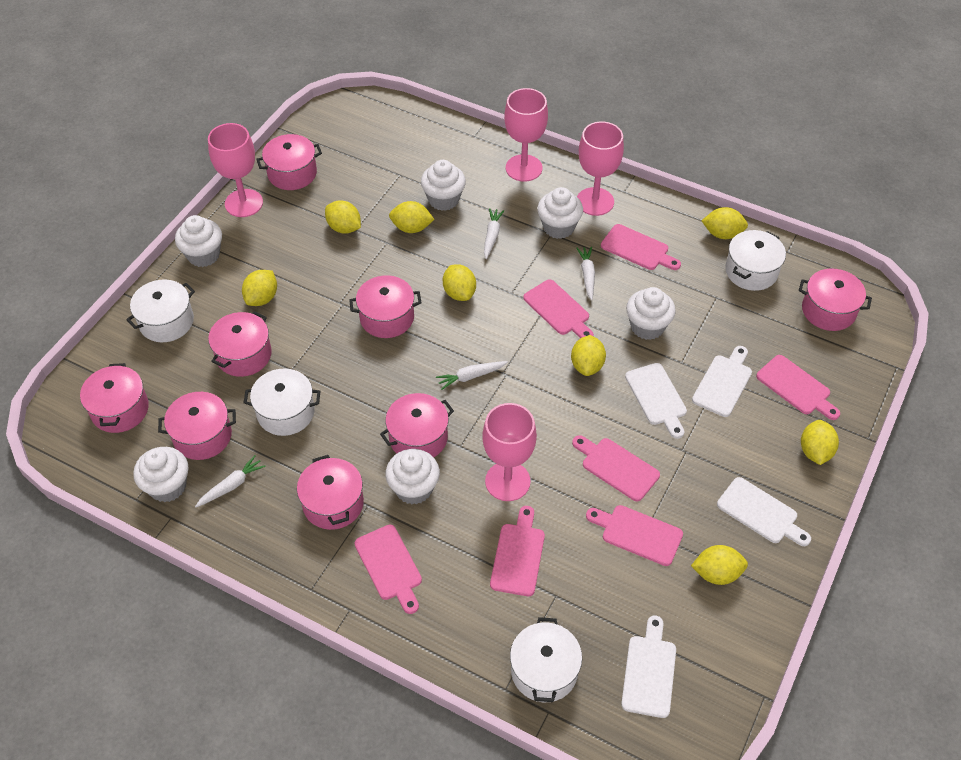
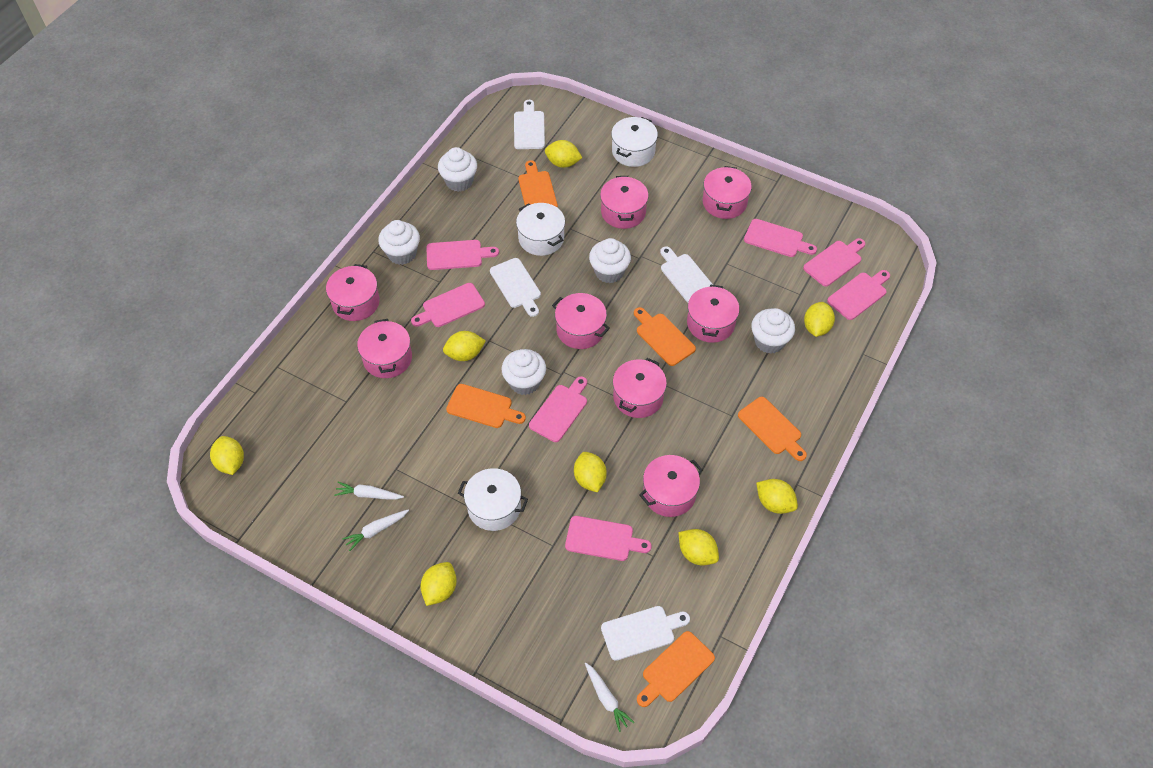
orange cutting board: 0 -> 5
pink goblet: 4 -> 0
white carrot: 4 -> 3
white cupcake: 6 -> 5
white pot: 4 -> 3

